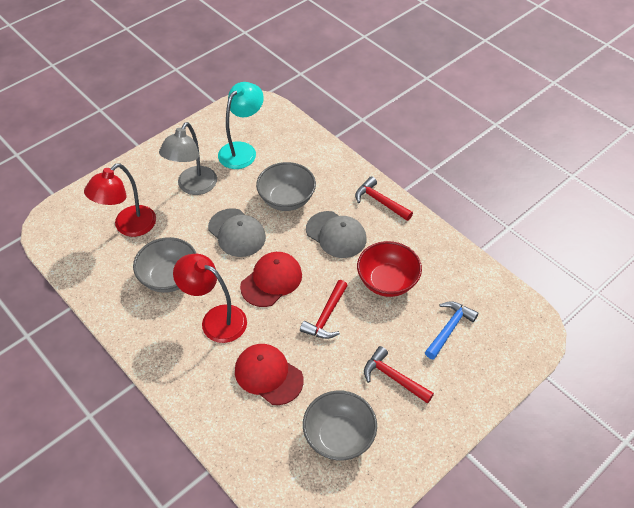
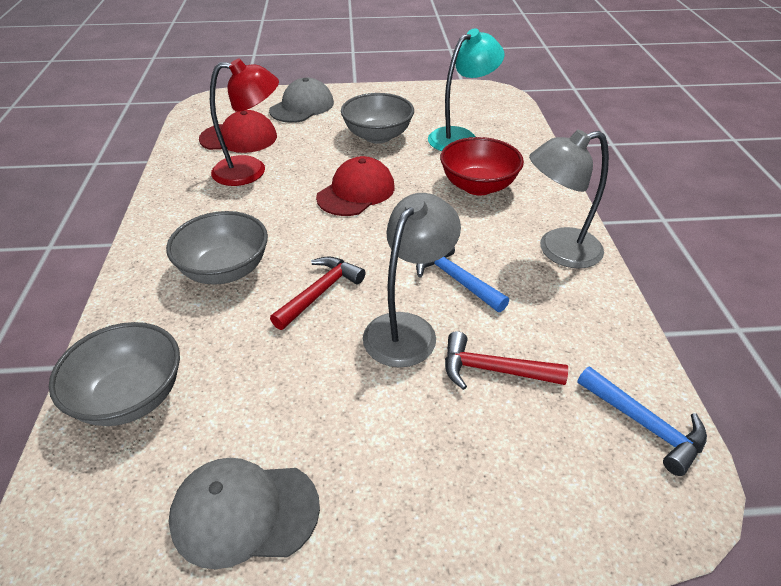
blue hammer: 1 -> 2
grey lamp: 1 -> 2
red hammer: 3 -> 2
red lamp: 2 -> 1

